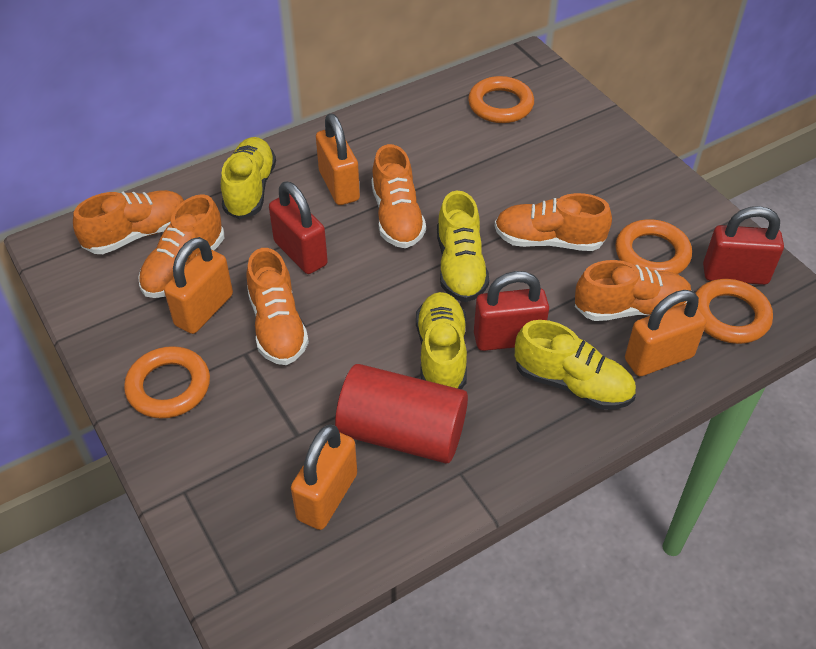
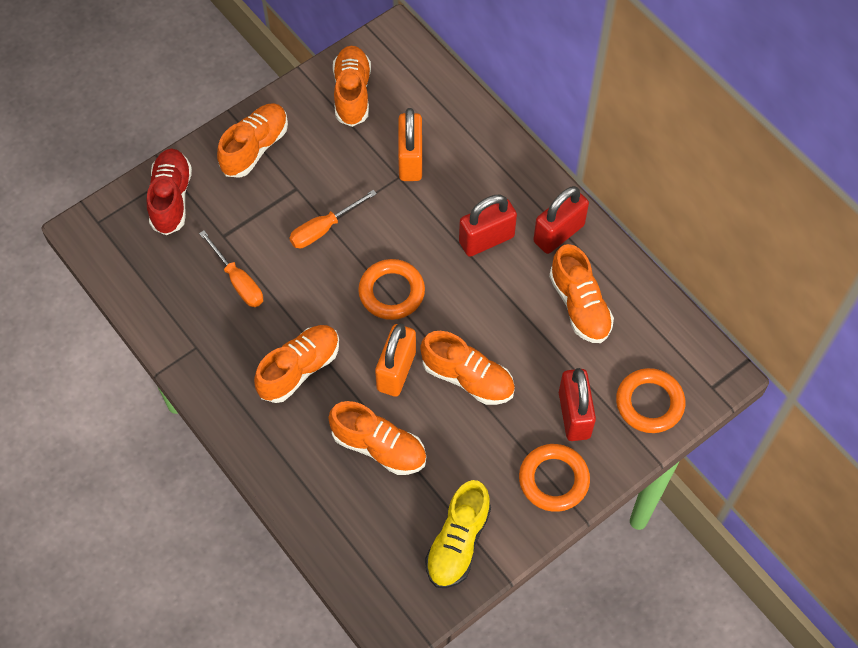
orange padlock: 4 -> 2
orange ring: 4 -> 3
orange screwdriver: 0 -> 2
red cylinder: 1 -> 0
red shoe: 0 -> 1
yellow shoe: 4 -> 1

